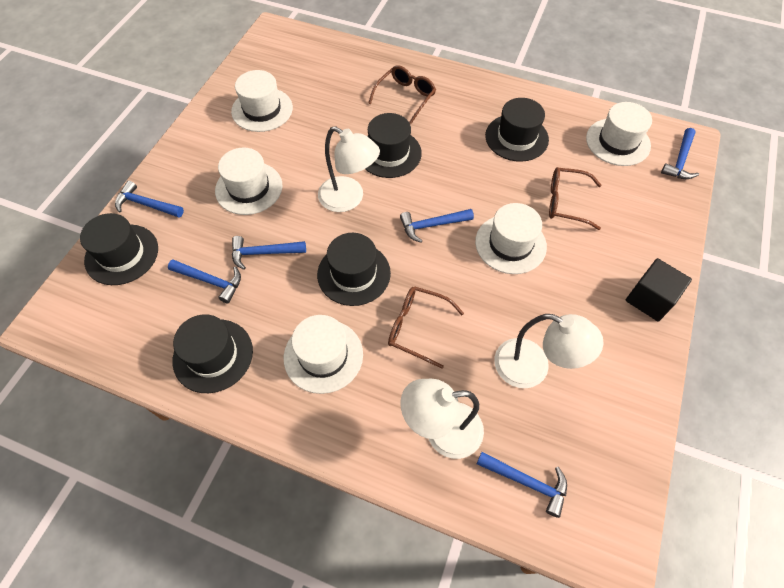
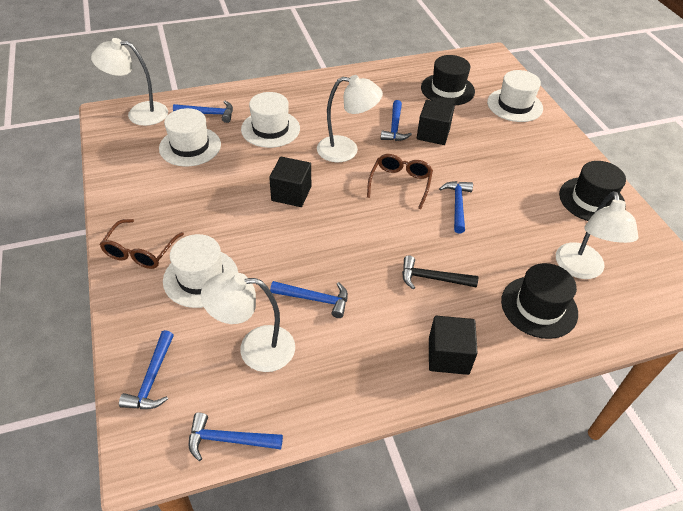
black cube: 1 -> 3
black hammer: 0 -> 1
black hat: 5 -> 3
brown glasses: 3 -> 2
white hat: 5 -> 4
white lamp: 3 -> 4

